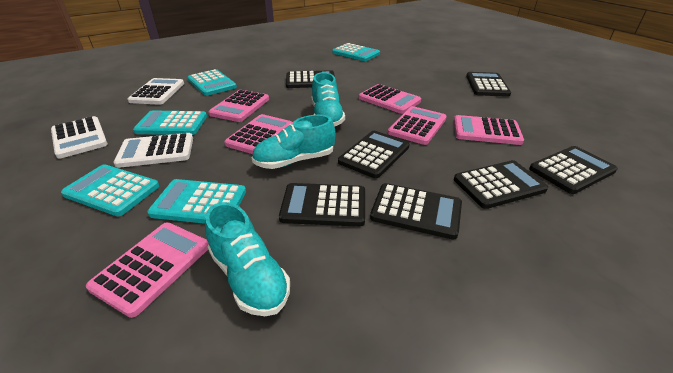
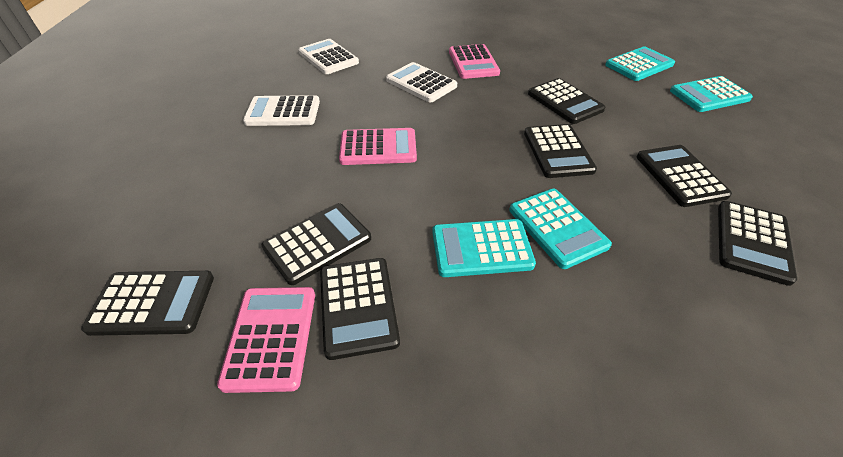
pink calculator: 6 -> 3
turquoise calculator: 5 -> 4
turquoise shoe: 3 -> 0

